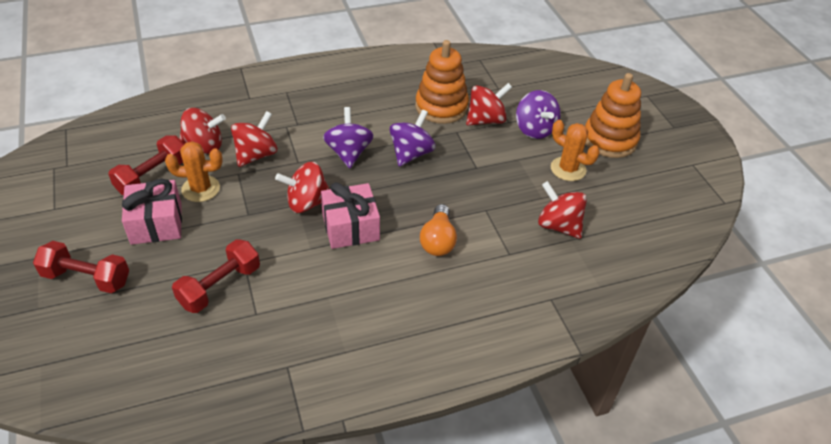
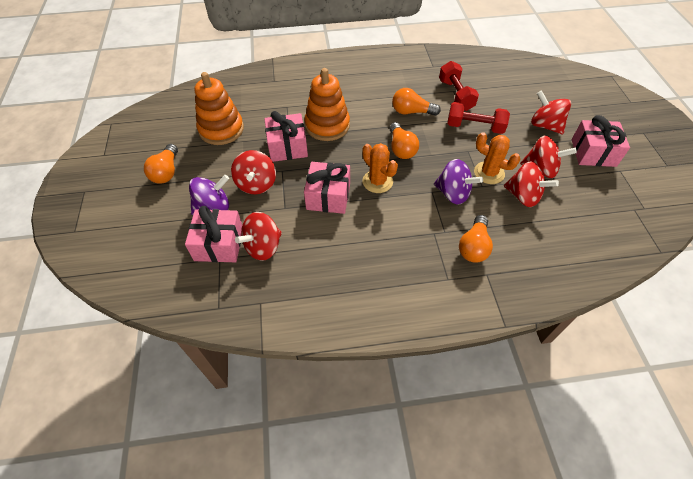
orange light bulb: 1 -> 4
pink gift: 2 -> 4
purple spinning top: 3 -> 2
red dumbbell: 3 -> 2

